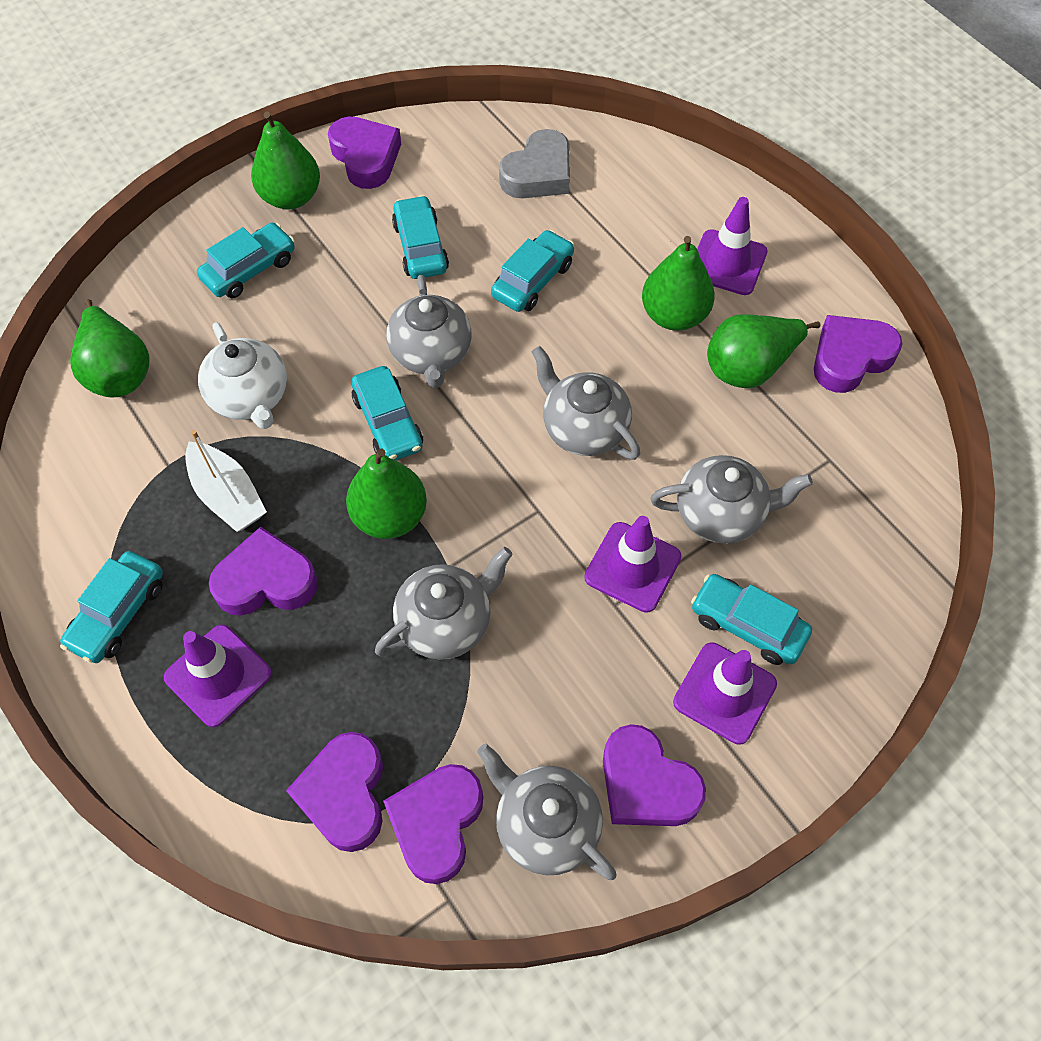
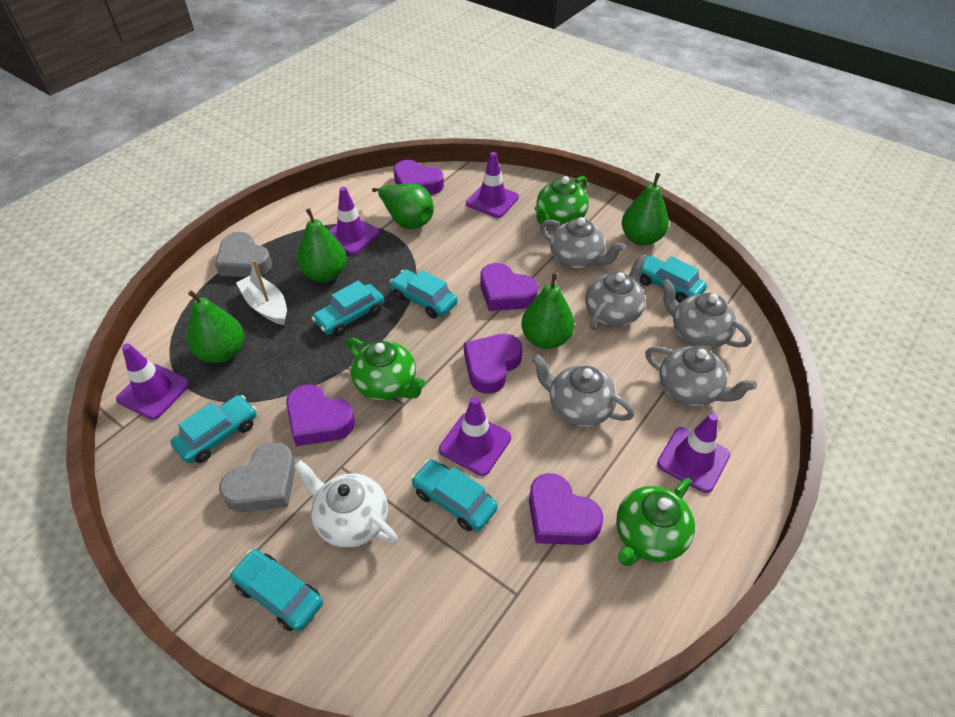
green teapot: 0 -> 3
grey heart: 1 -> 2
purple heart: 6 -> 5
purple traffic cone: 4 -> 5

